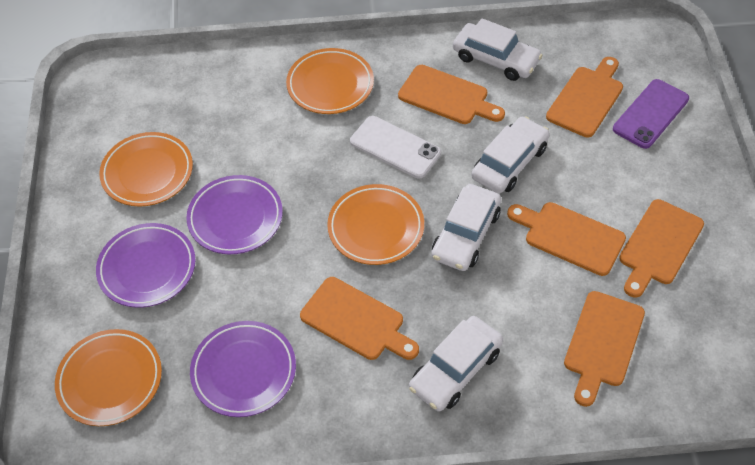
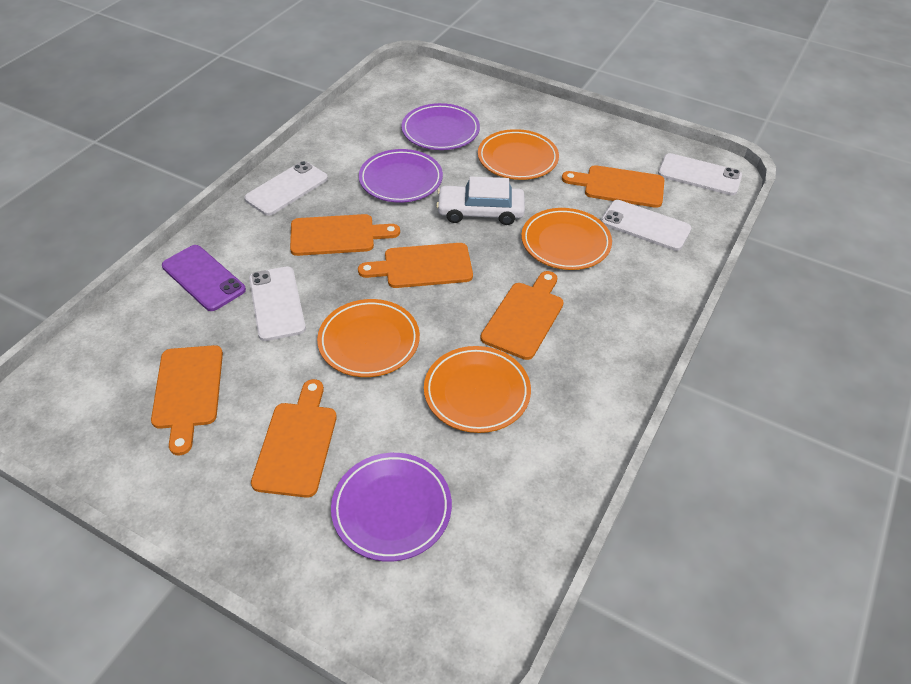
white car: 4 -> 1
white phone: 1 -> 4

